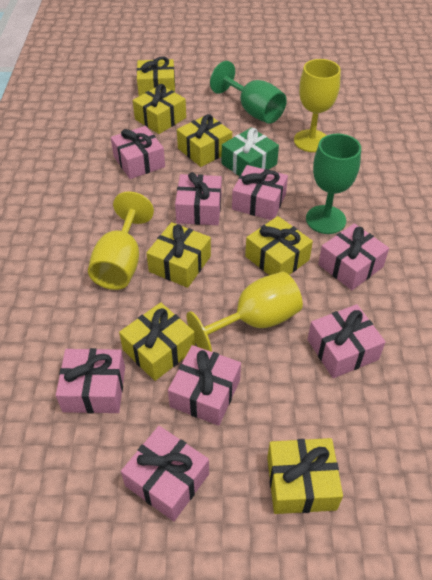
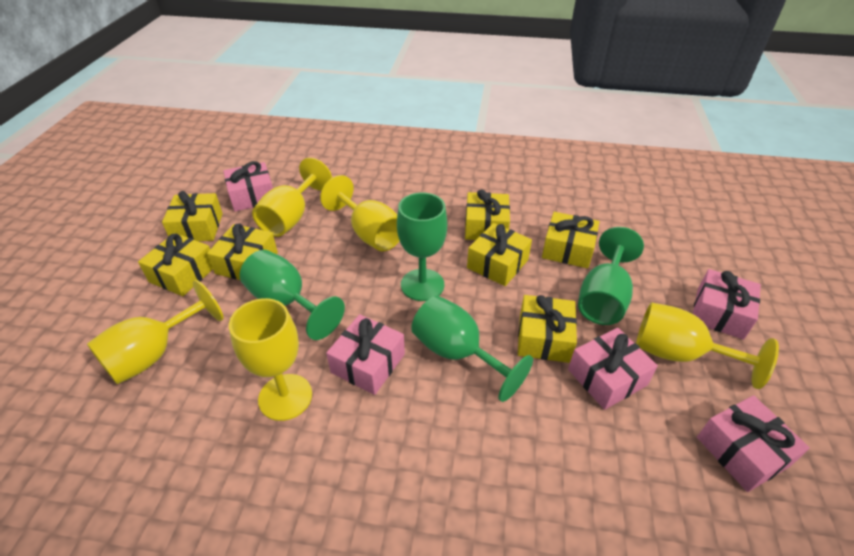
green gift: 1 -> 0
green goblet: 2 -> 4
pink gift: 8 -> 5
yellow goblet: 3 -> 5

